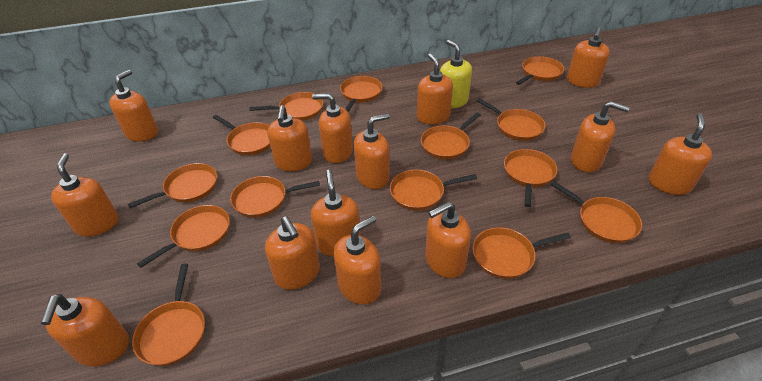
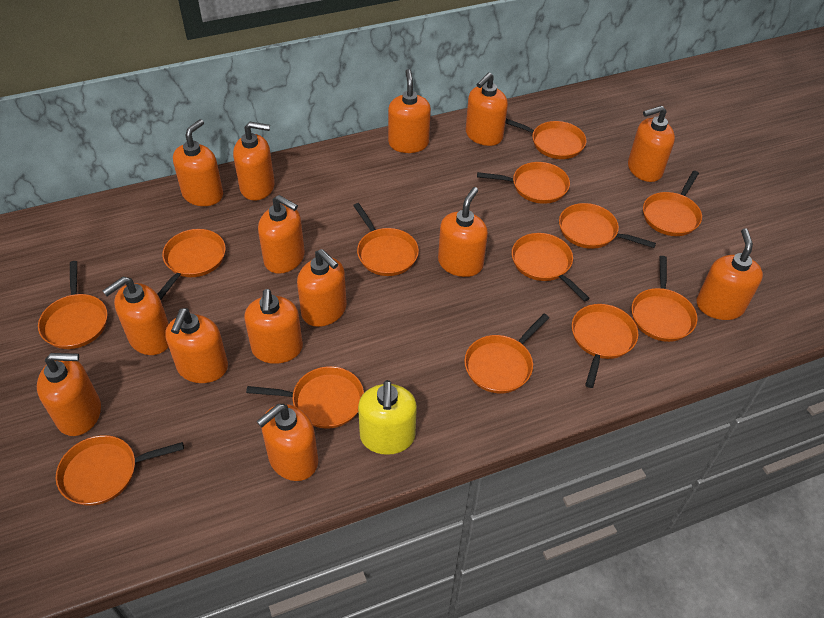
orange pan: 14 -> 13

